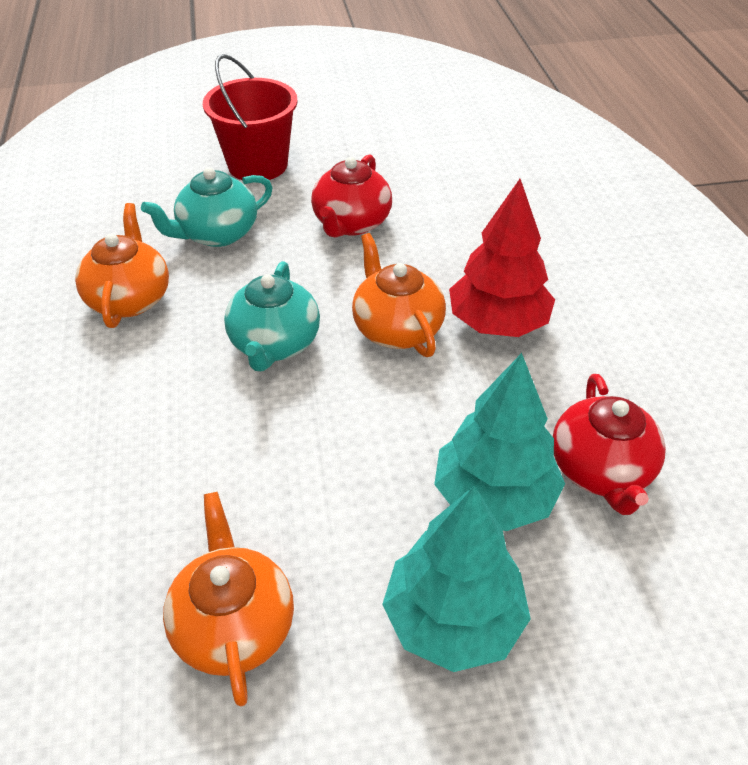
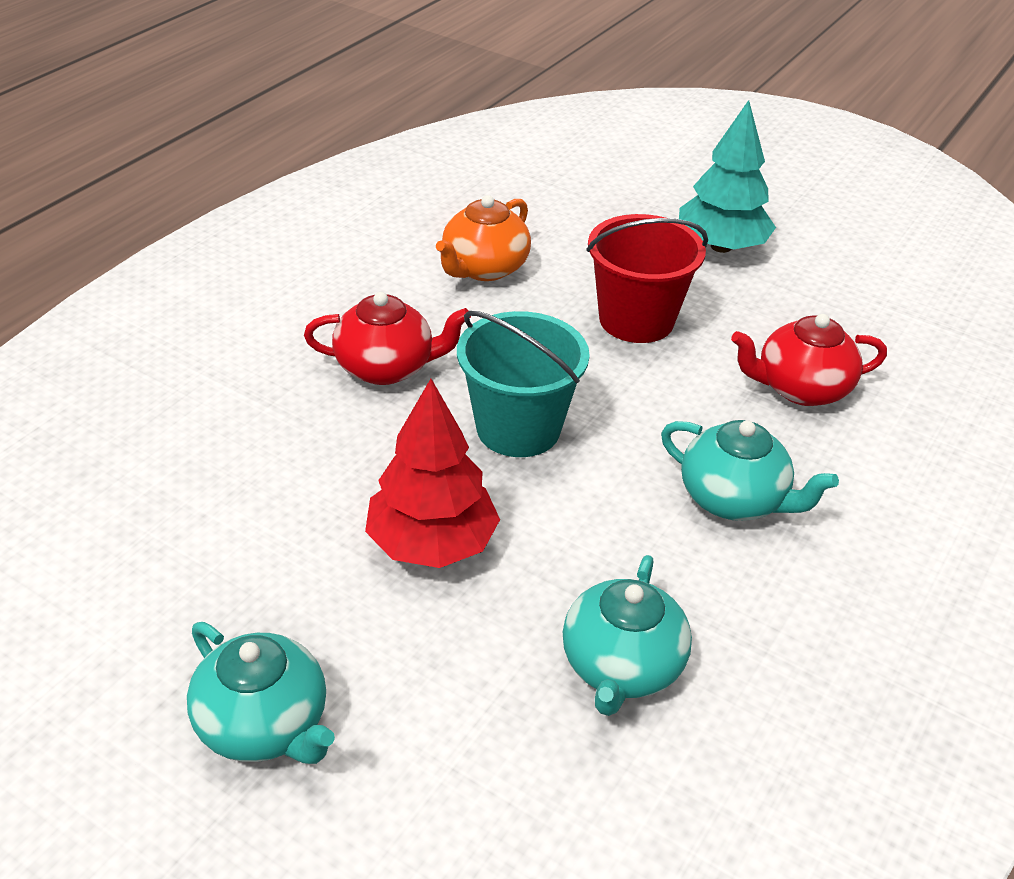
orange teapot: 3 -> 1
turquoise bucket: 0 -> 1
turquoise teapot: 2 -> 3
turquoise tree: 2 -> 1

